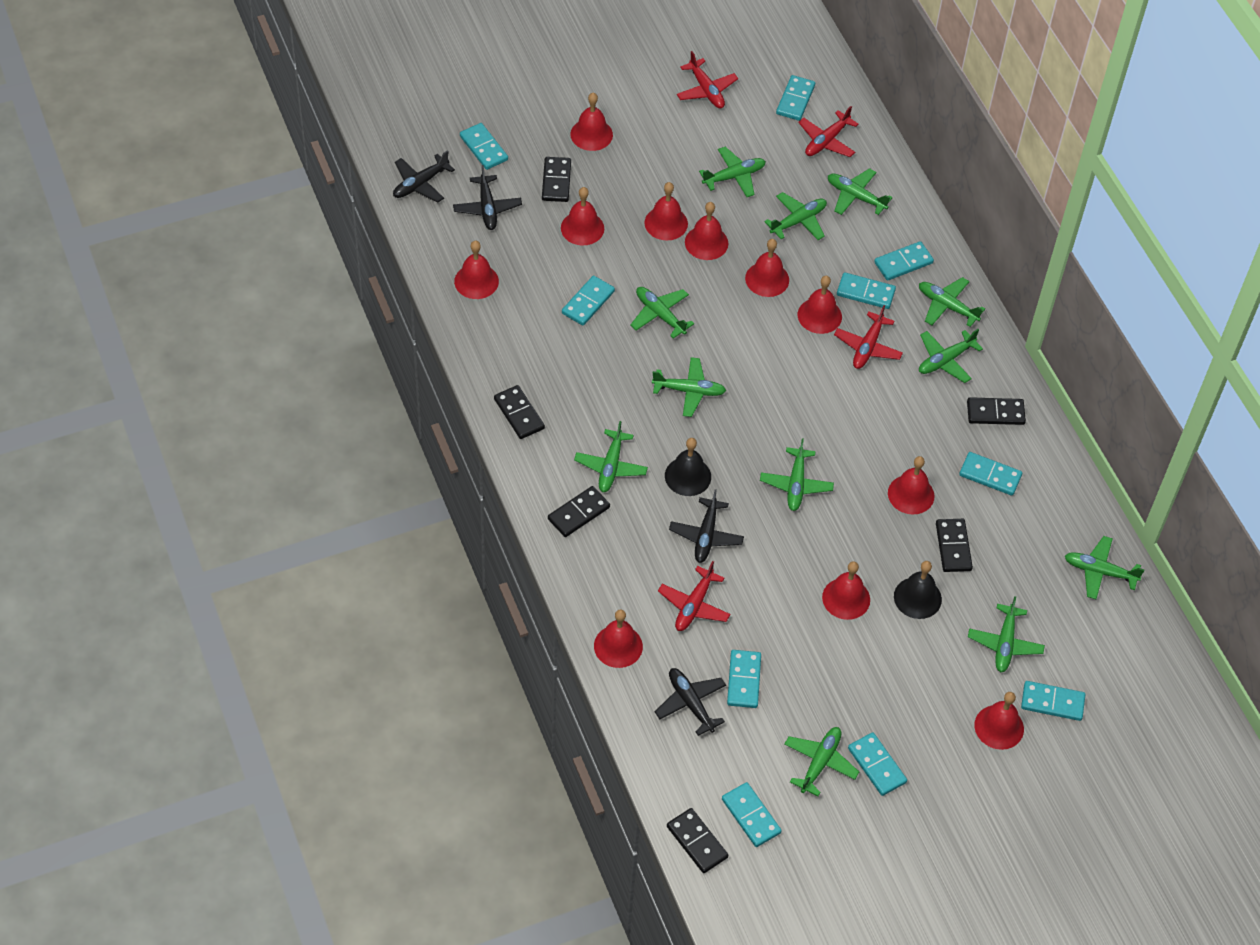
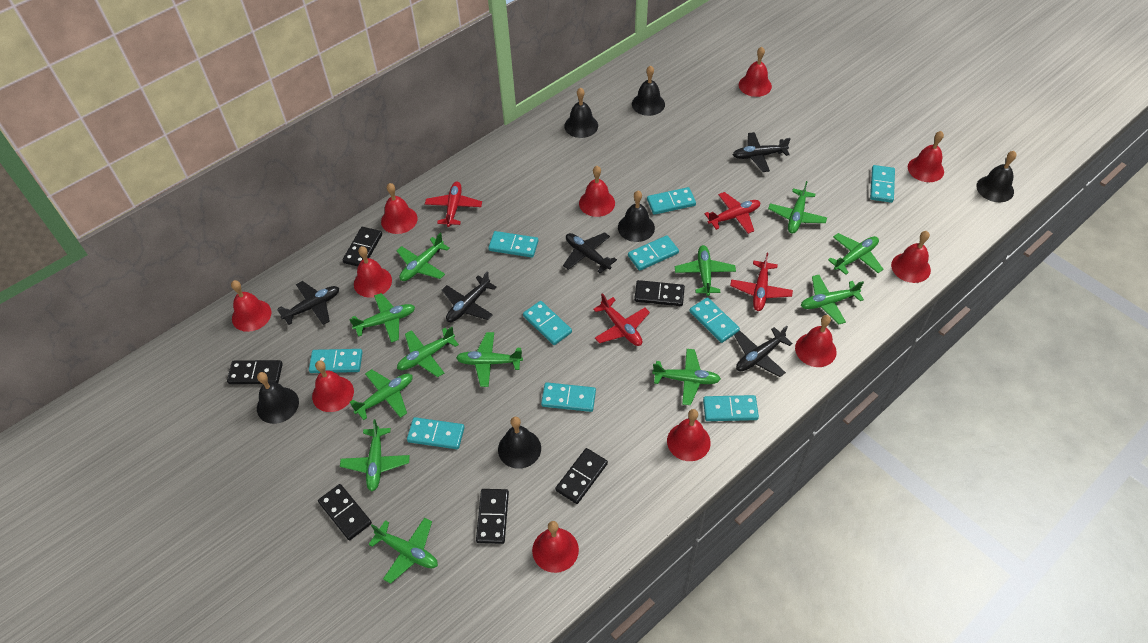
black bell: 2 -> 6
black plane: 4 -> 5

